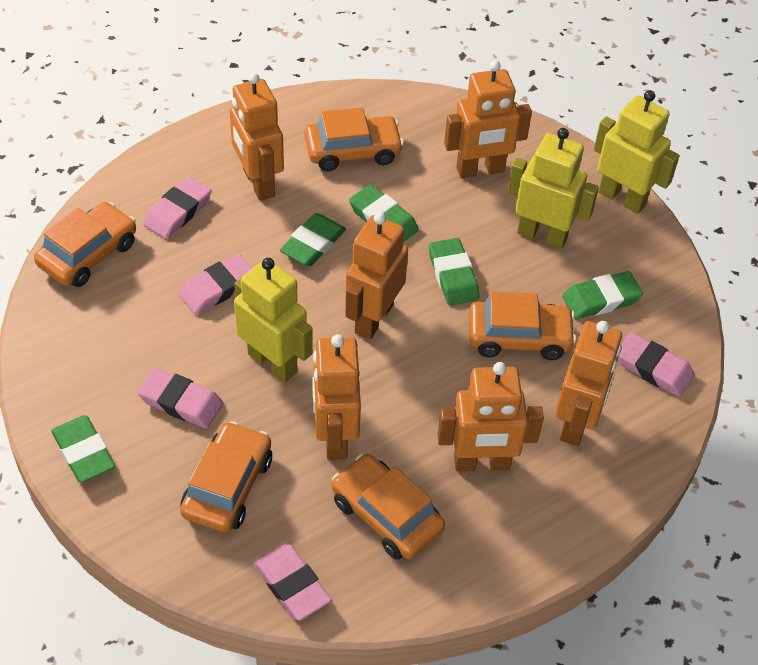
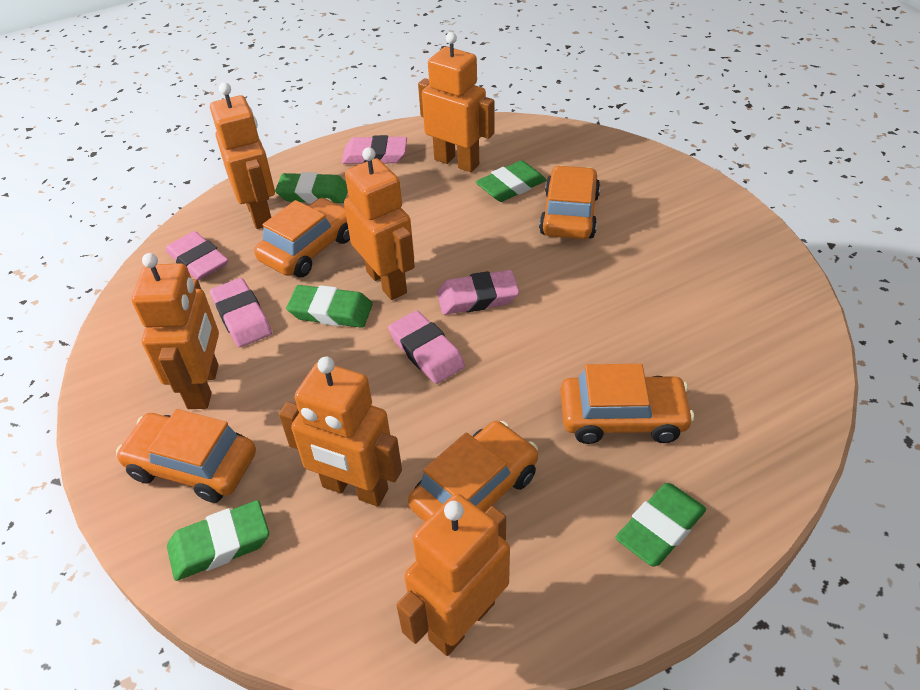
yellow robot: 3 -> 0

